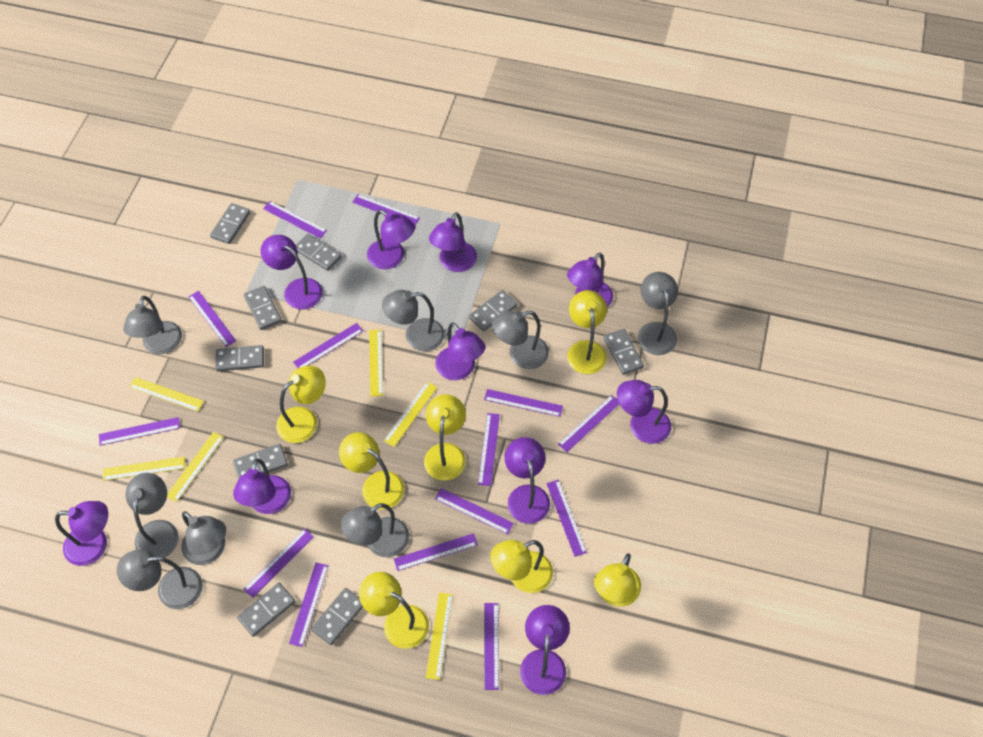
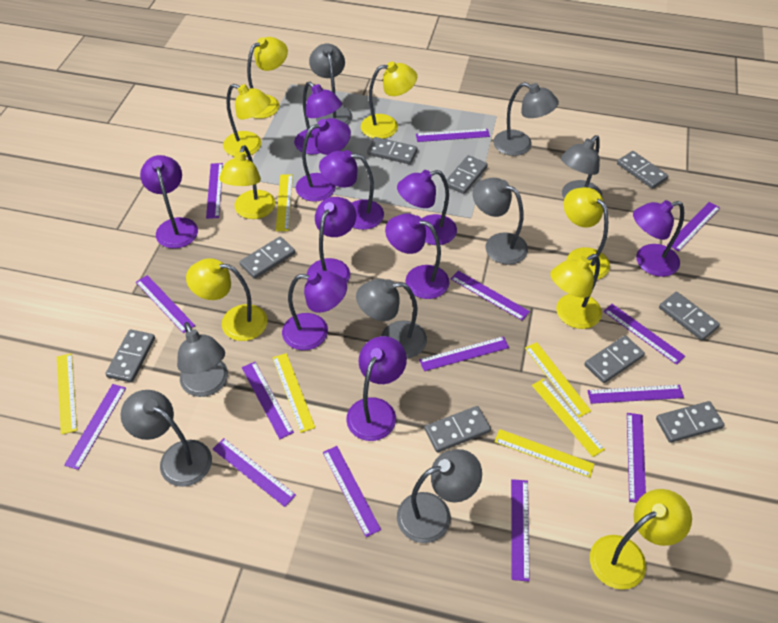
yellow lamp: 7 -> 8

